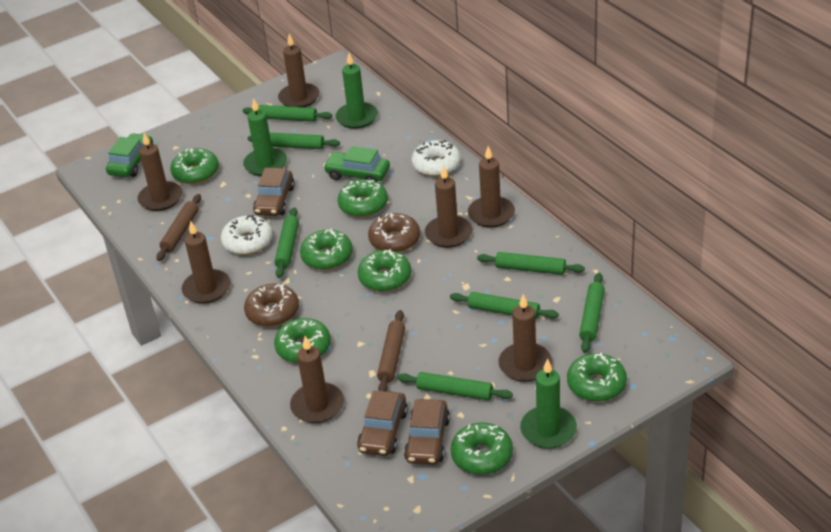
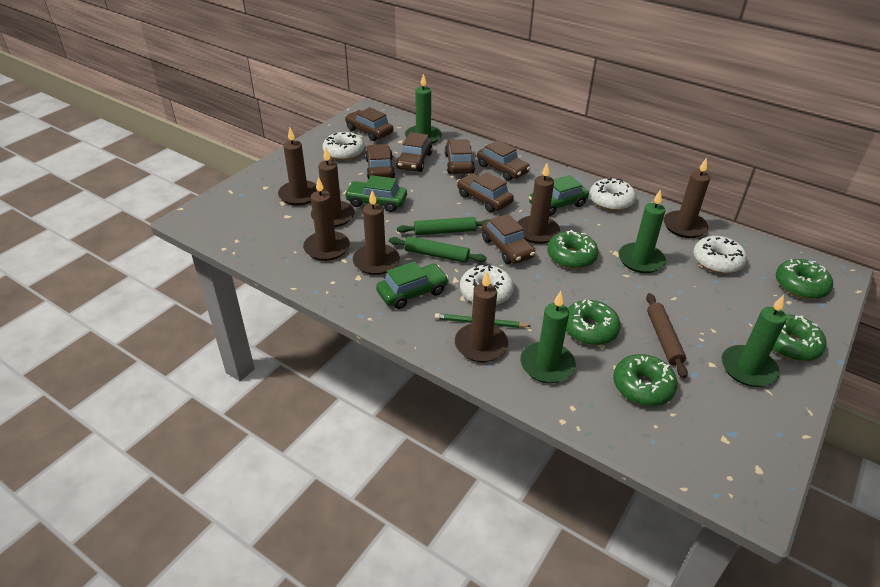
brown car: 3 -> 7
brown donut: 2 -> 0
brown rolling pin: 2 -> 1
green candle: 3 -> 4
green car: 2 -> 3
green donut: 7 -> 5
green pencil: 0 -> 1
green rolling pin: 7 -> 2
white donut: 2 -> 4

